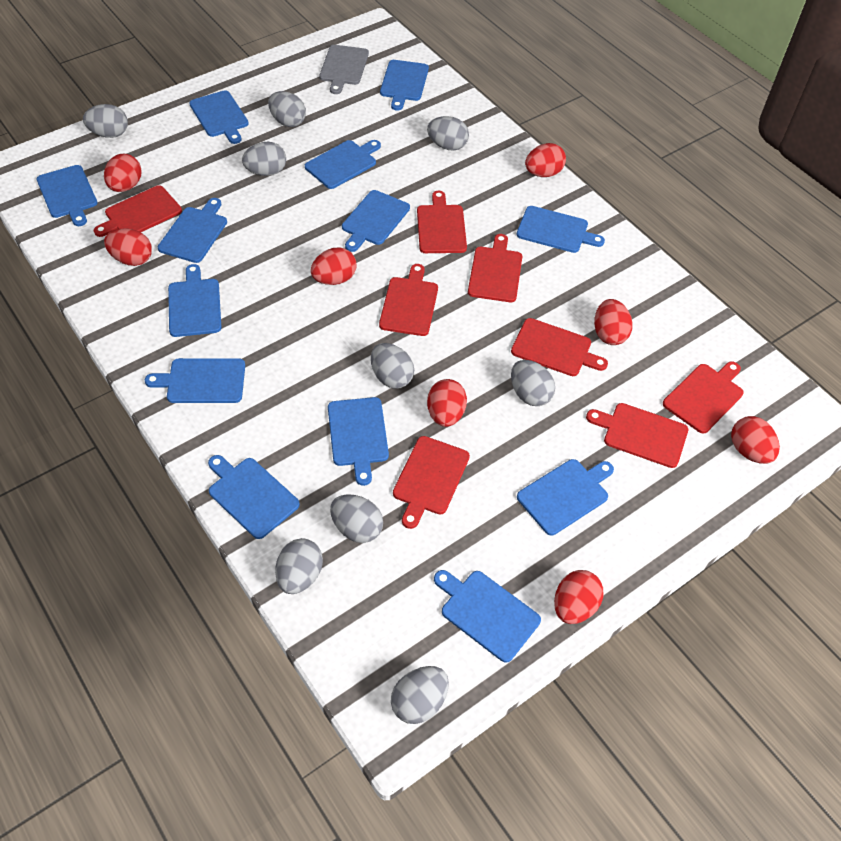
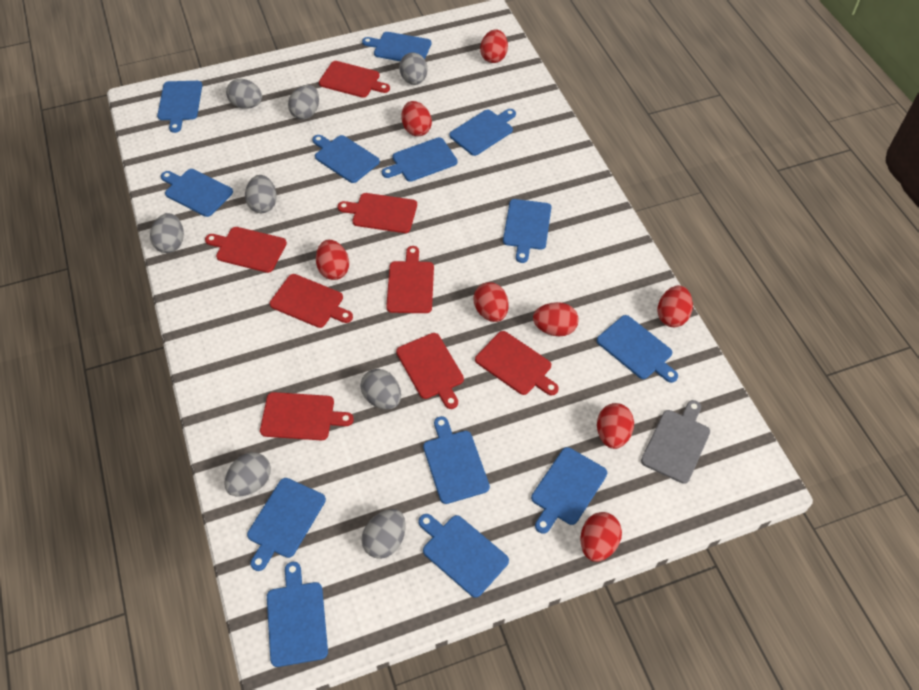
grey egg: 9 -> 8

